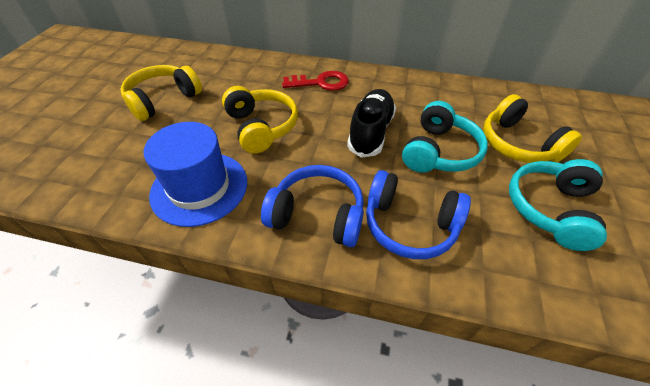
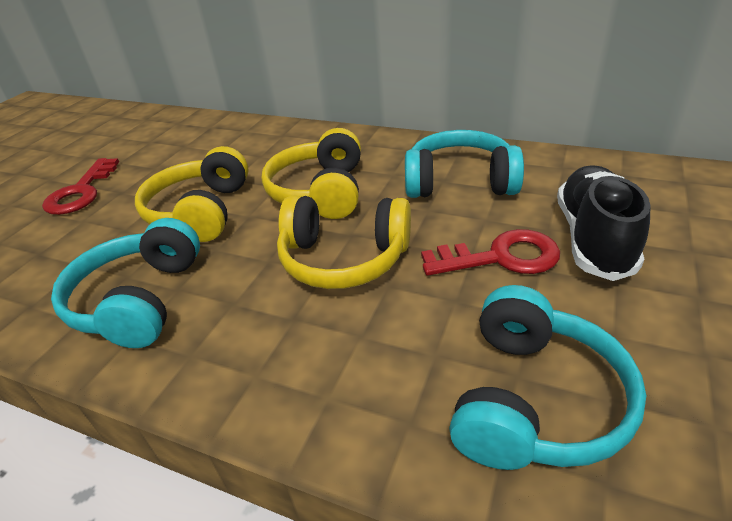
blue hat: 1 -> 0
blue headphones: 2 -> 0
red key: 1 -> 2
turquoise headphones: 2 -> 3

